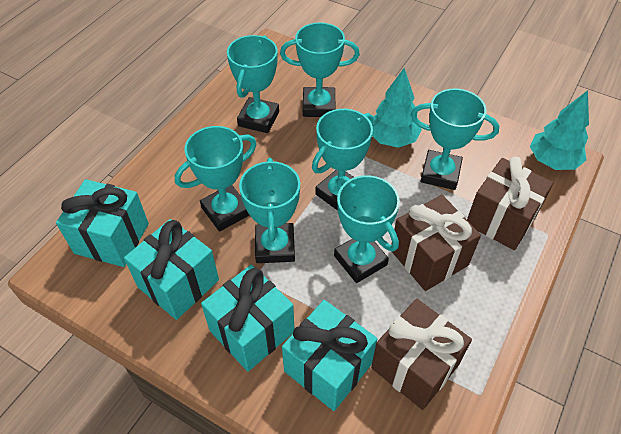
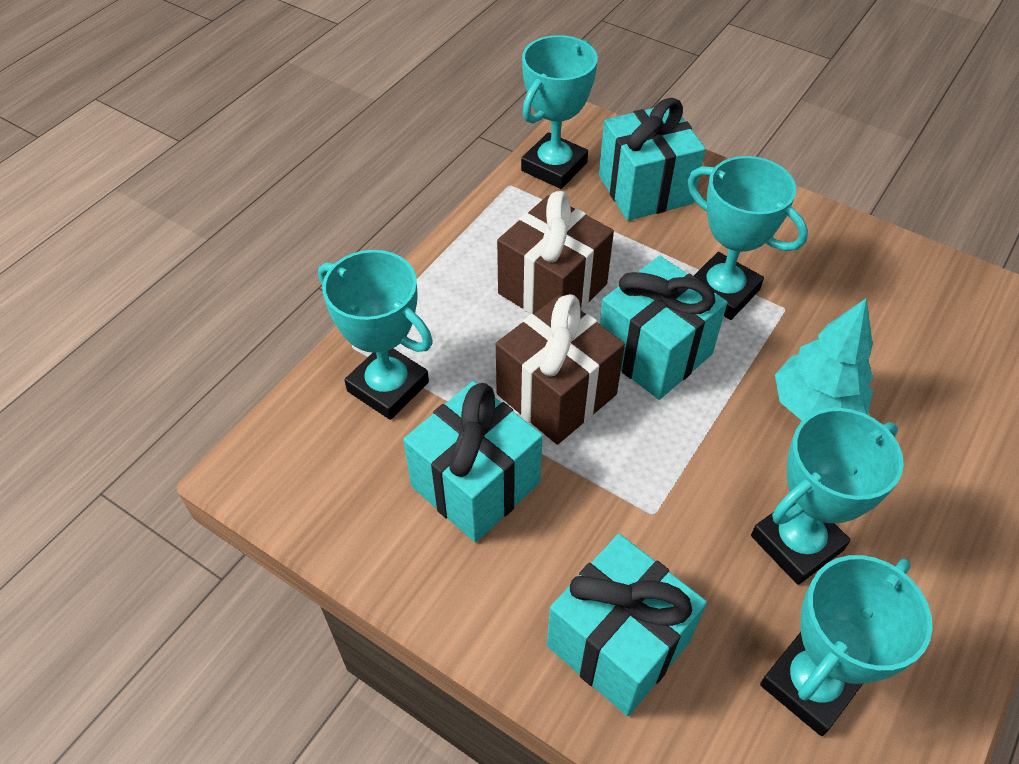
brown gift: 3 -> 2
turquoise tree: 2 -> 1
turquoise trophy: 7 -> 5

